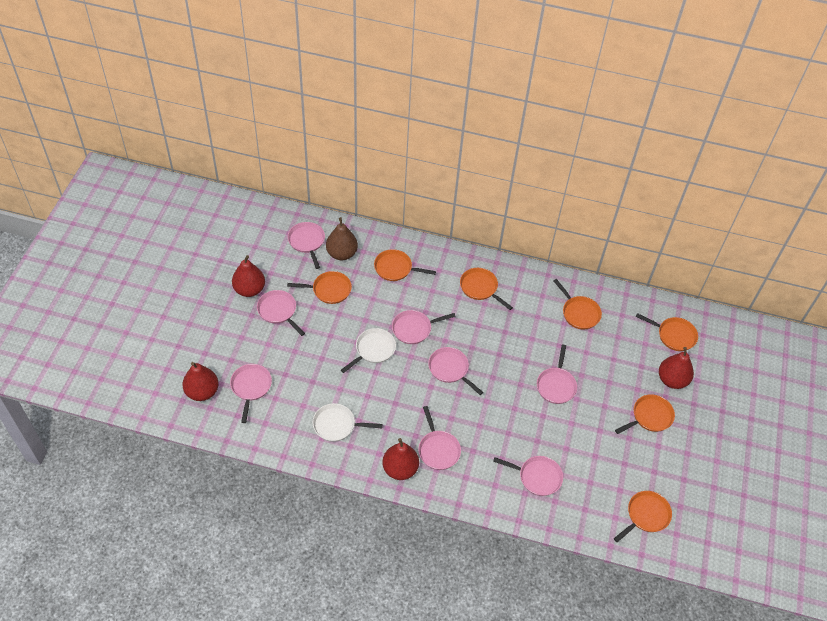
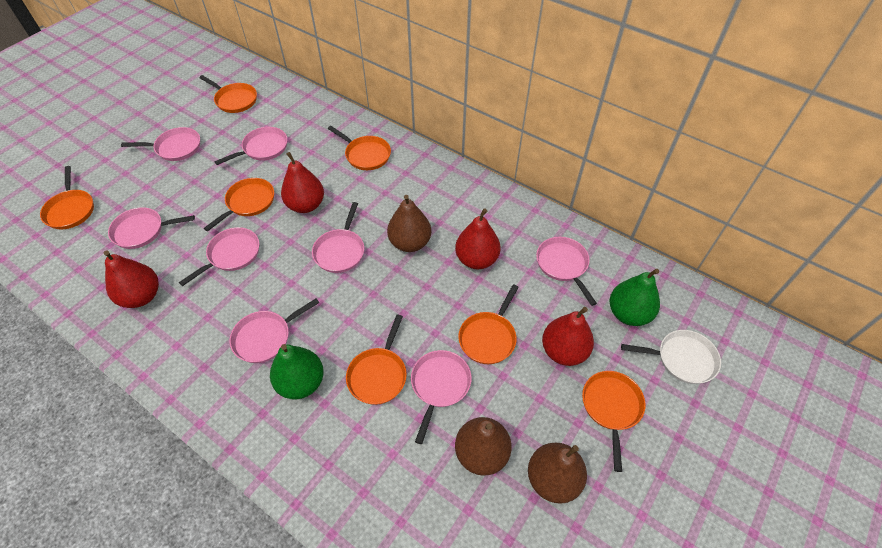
brown pear: 1 -> 3
green pear: 0 -> 2
white pan: 2 -> 1

